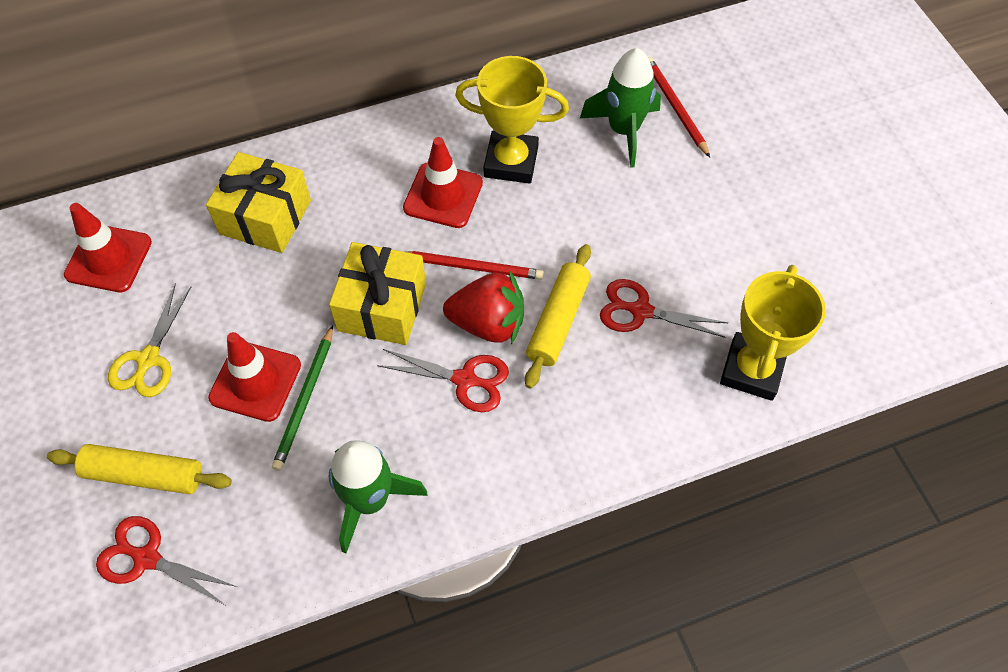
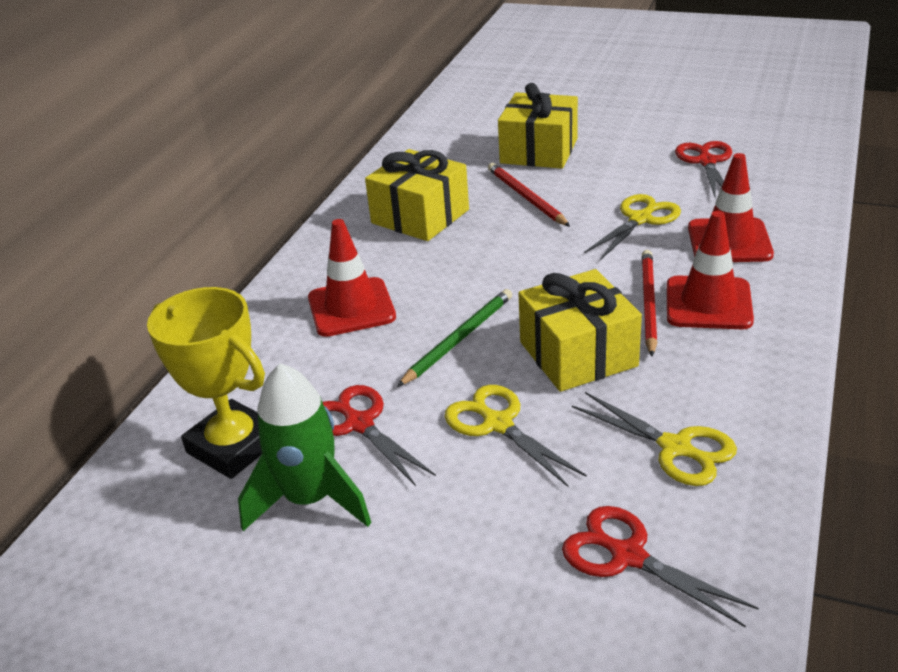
green rocket: 2 -> 1
red strawberry: 1 -> 0
yellow gift: 2 -> 3
yellow rolling pin: 2 -> 0
yellow scissors: 1 -> 3
yellow trophy: 2 -> 1

